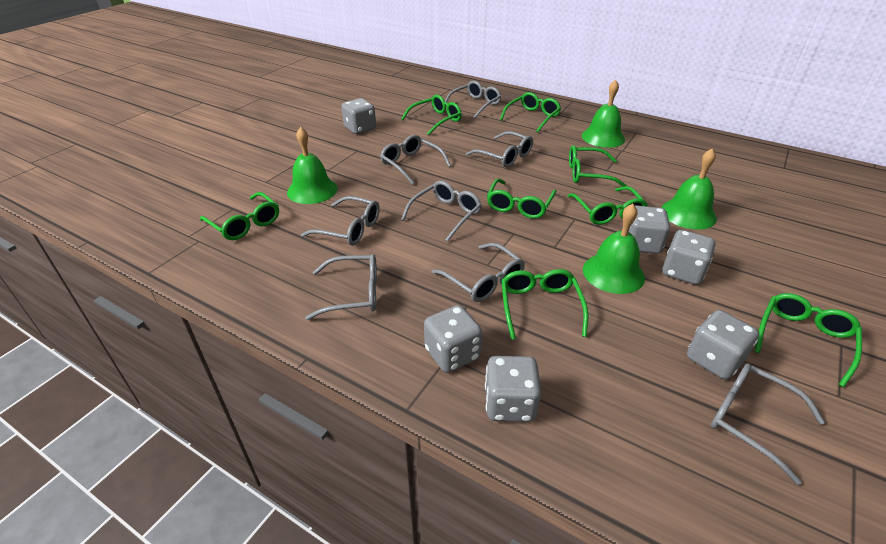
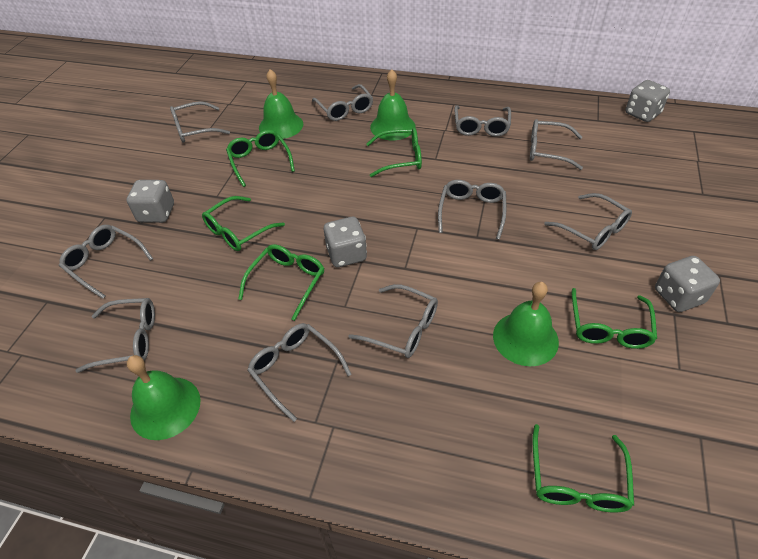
green glasses: 8 -> 6
grey dice: 6 -> 4
grey glasses: 8 -> 10

